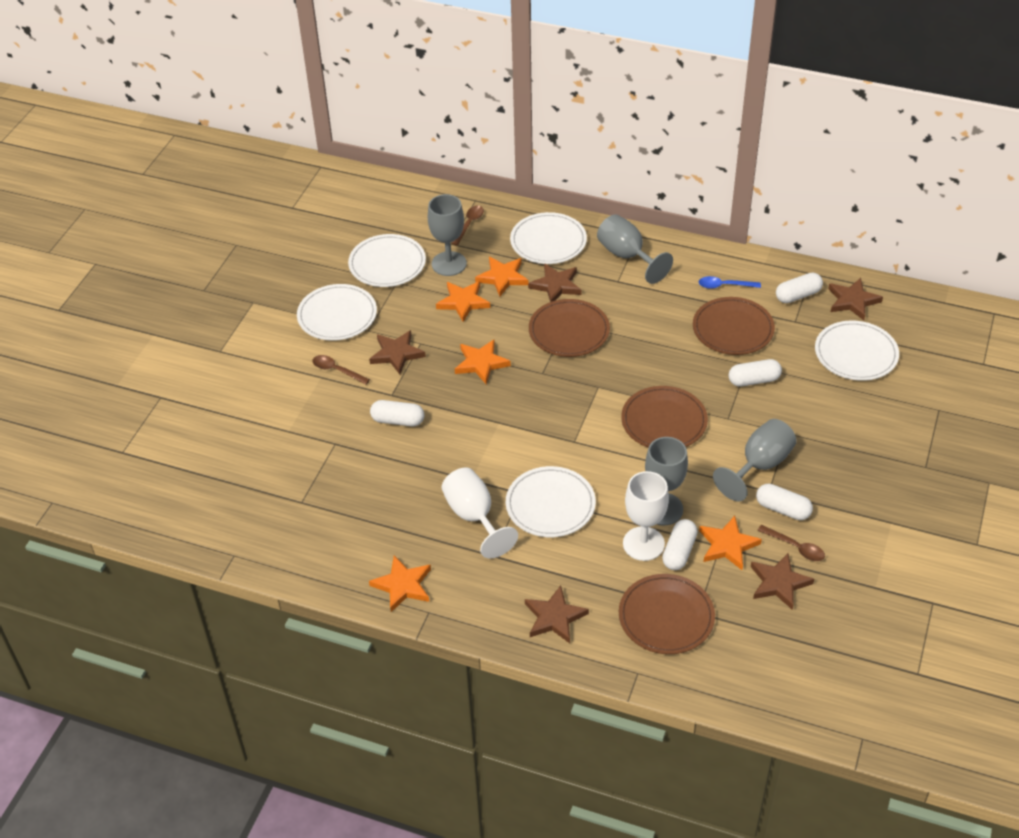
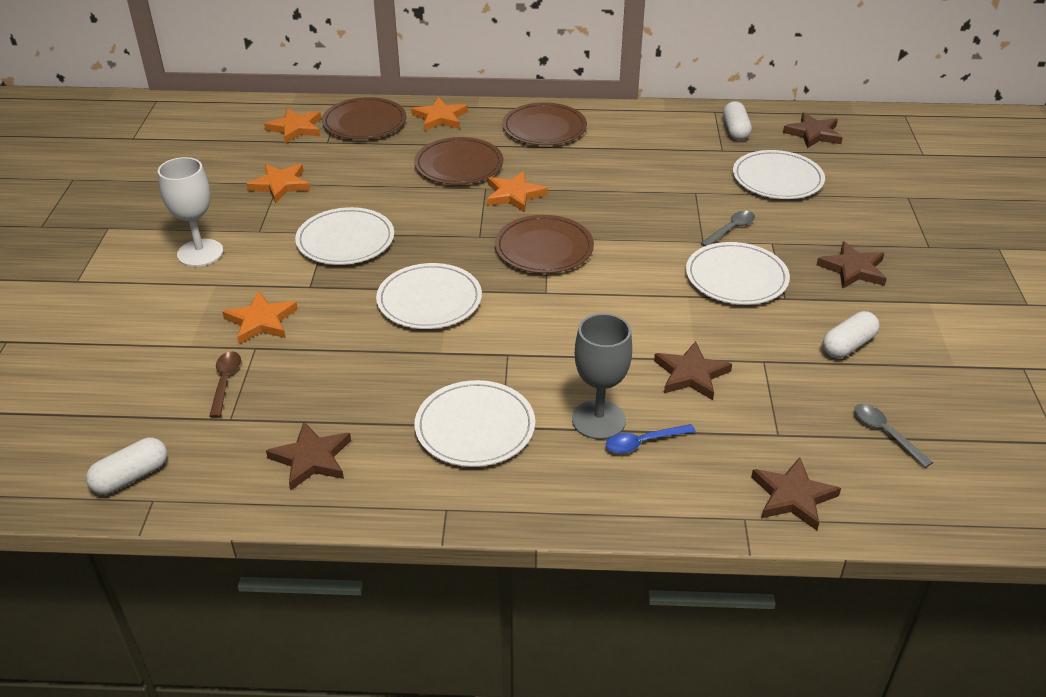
brown spoon: 3 -> 1
grey goblet: 4 -> 1
grey spoon: 0 -> 2
white capsule: 5 -> 3
white goblet: 2 -> 1

